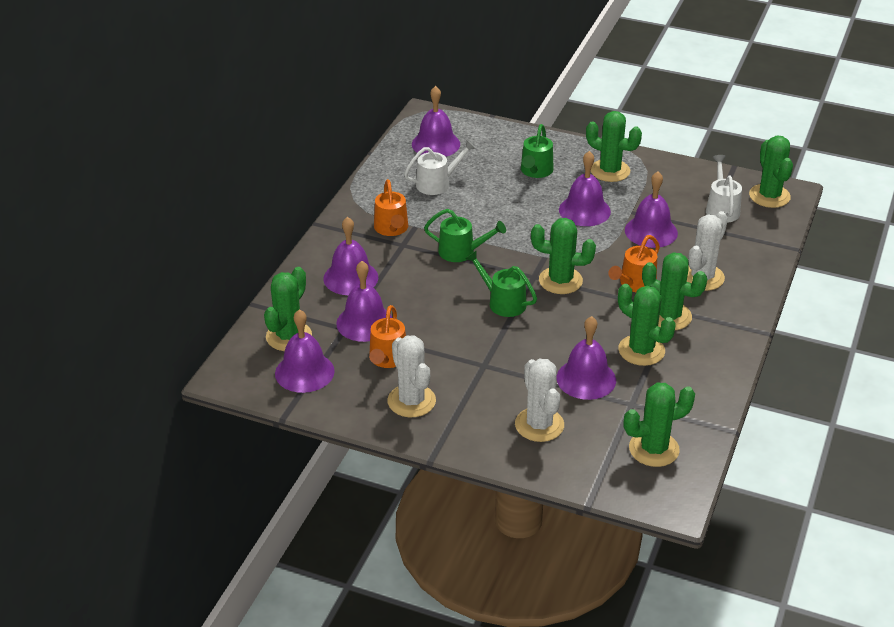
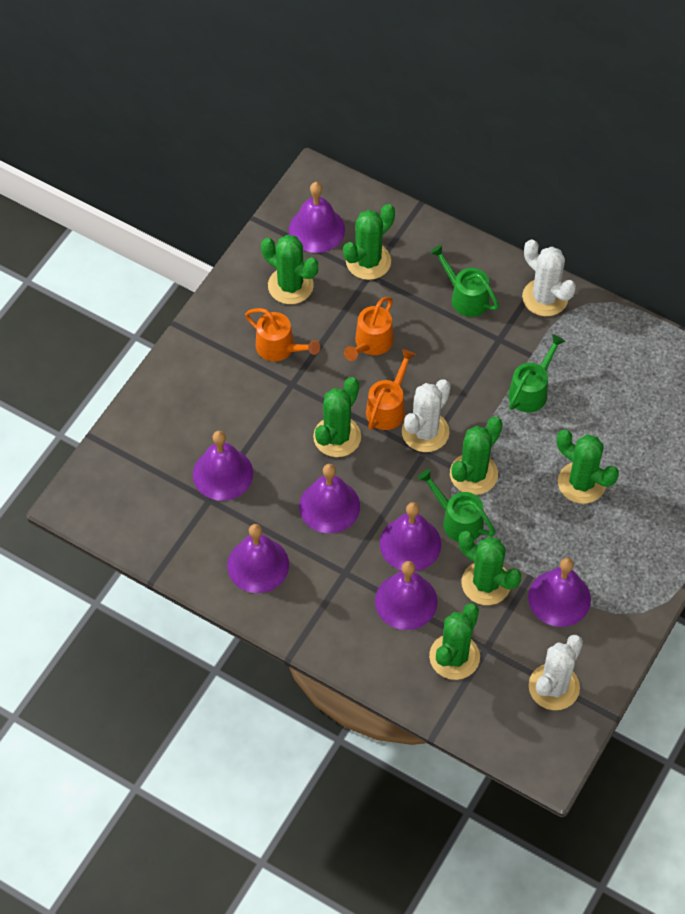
white watering can: 2 -> 0

